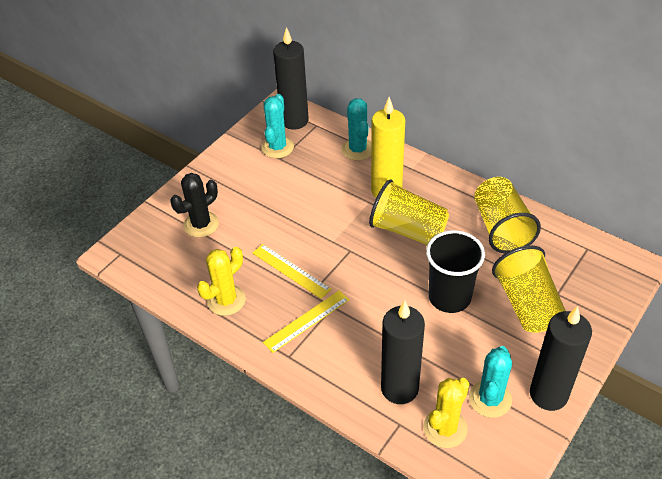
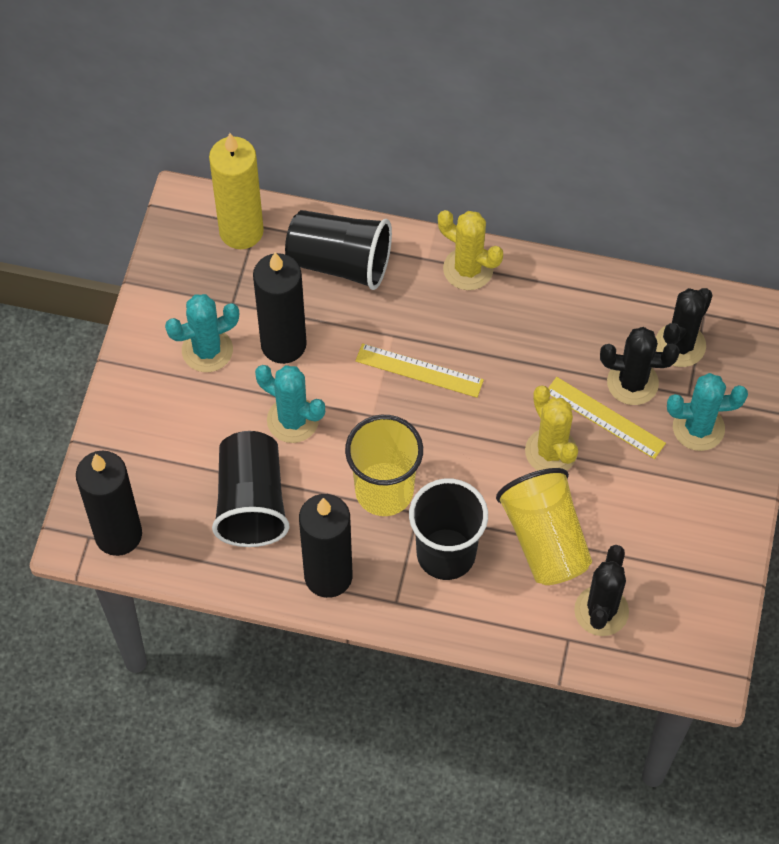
black cactus: 1 -> 3
black cup: 1 -> 3
yellow cup: 3 -> 2

